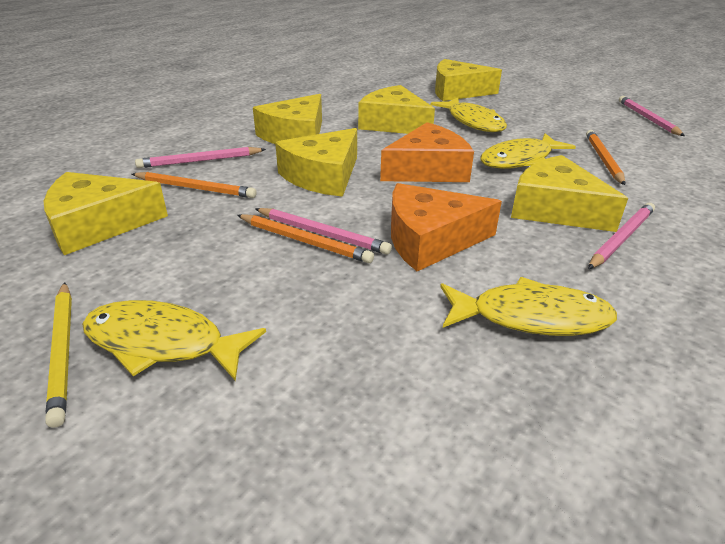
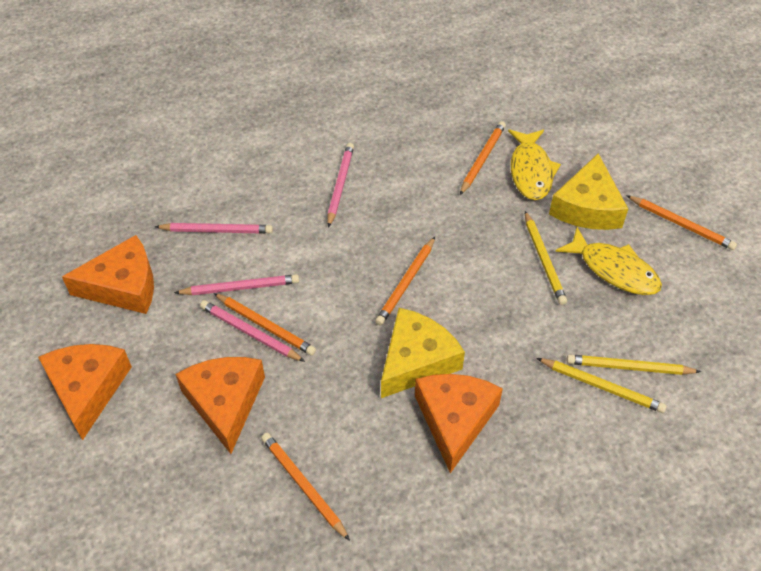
orange cheese: 2 -> 4
orange pencil: 3 -> 5
yellow cheese: 6 -> 2
yellow fish: 4 -> 2
yellow pencil: 1 -> 3

